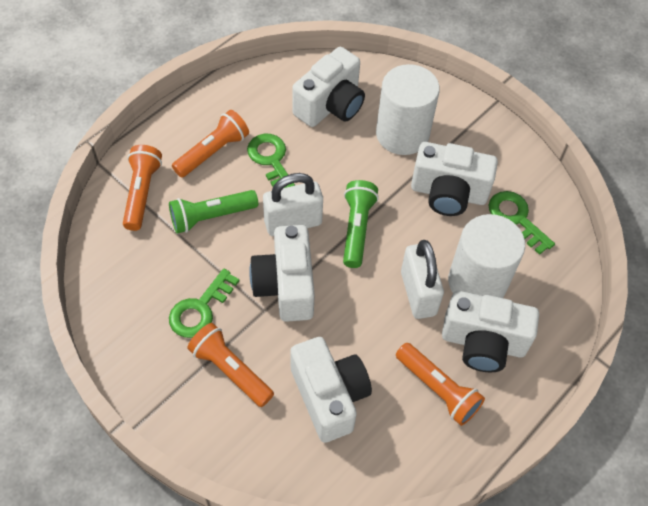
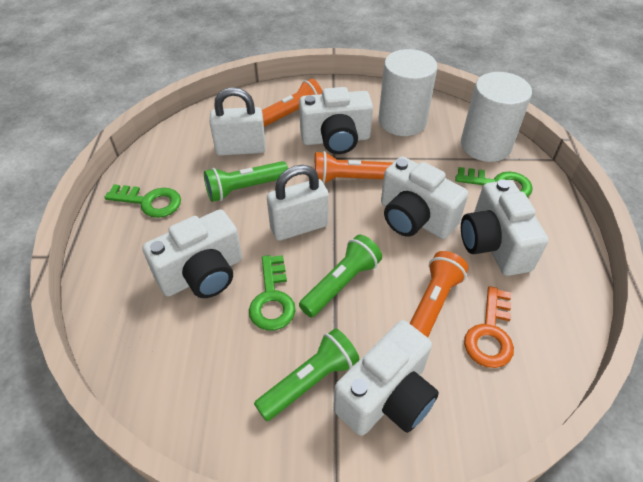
green flashlight: 2 -> 3
orange flashlight: 4 -> 3
orange key: 0 -> 1

